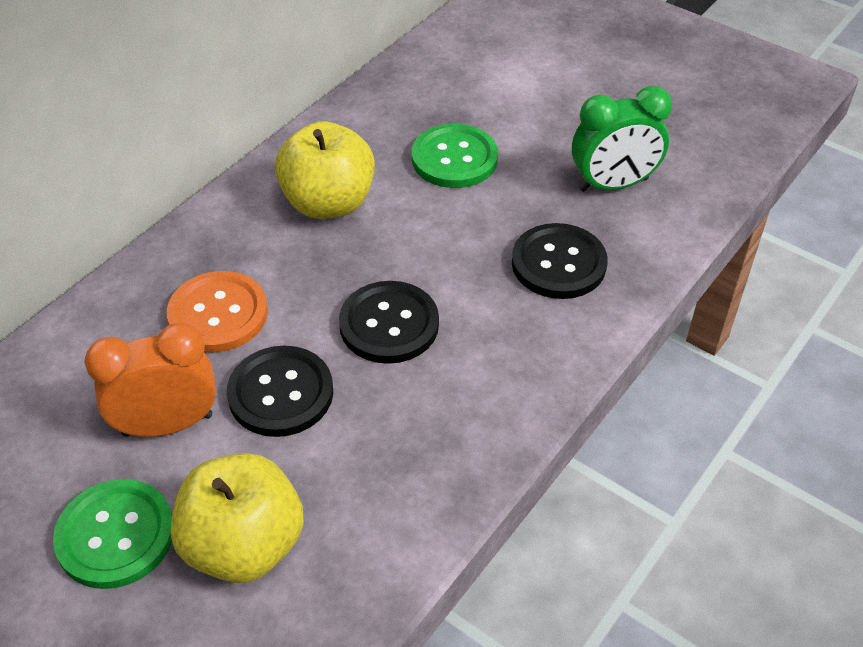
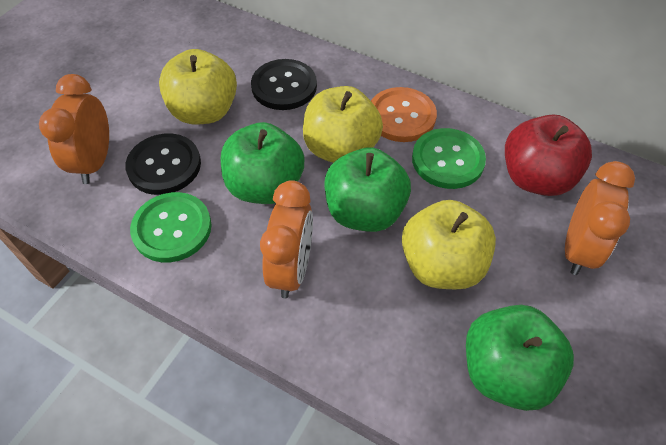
black button: 3 -> 2
green apple: 0 -> 3
green clock: 1 -> 0
orange clock: 1 -> 3
red apple: 0 -> 1
yellow apple: 2 -> 3

